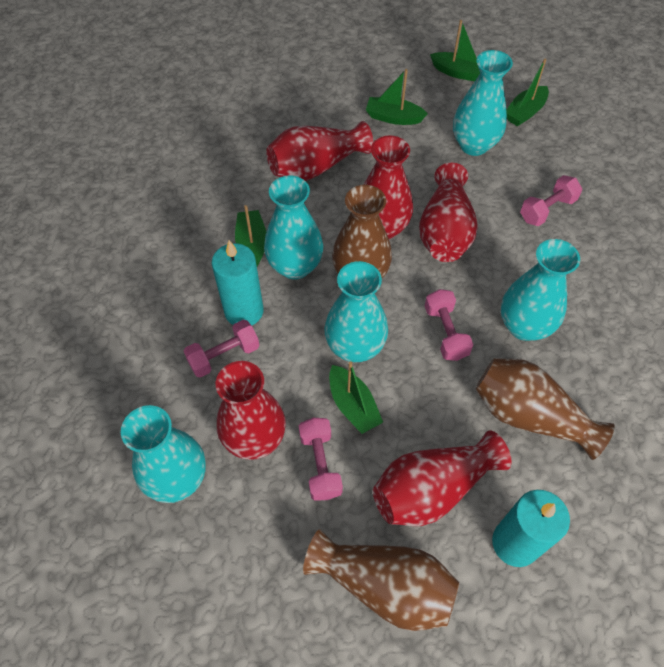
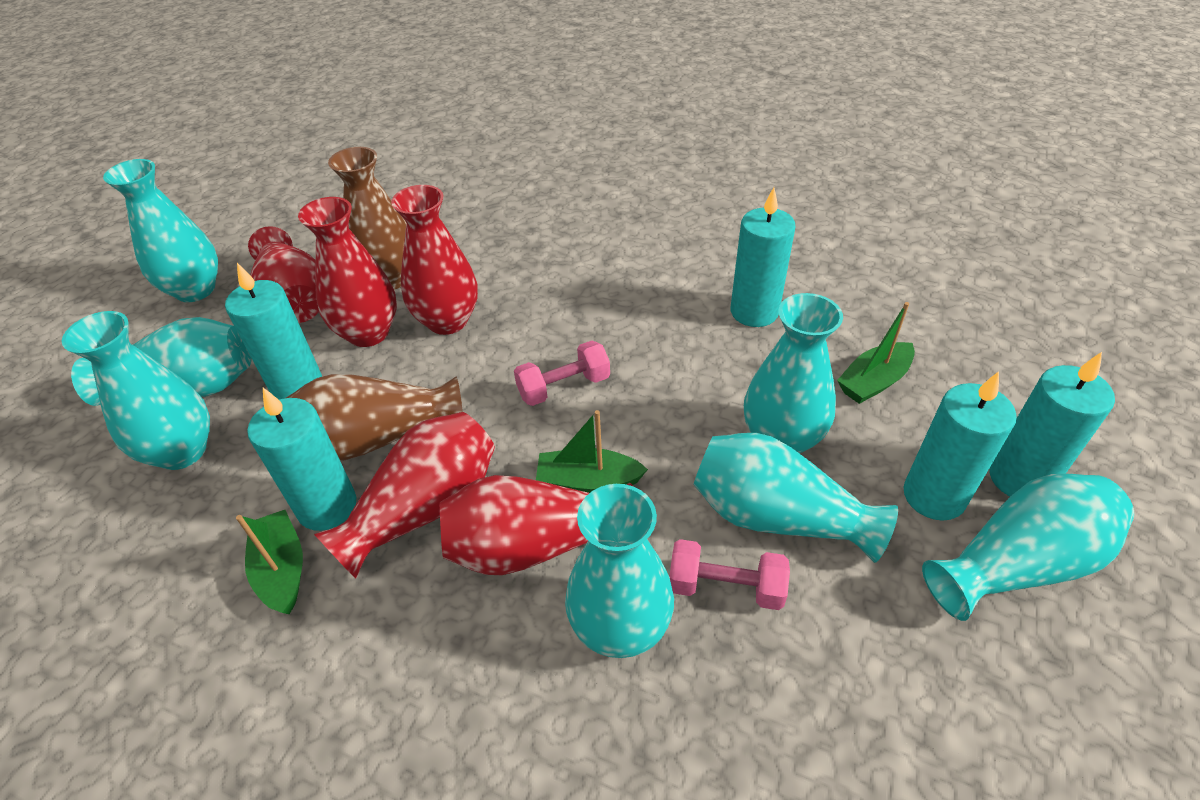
brown vase: 3 -> 2
green boat: 5 -> 3
pink dumbbell: 4 -> 2
turquoise candle: 2 -> 5
turquoise vase: 5 -> 7

